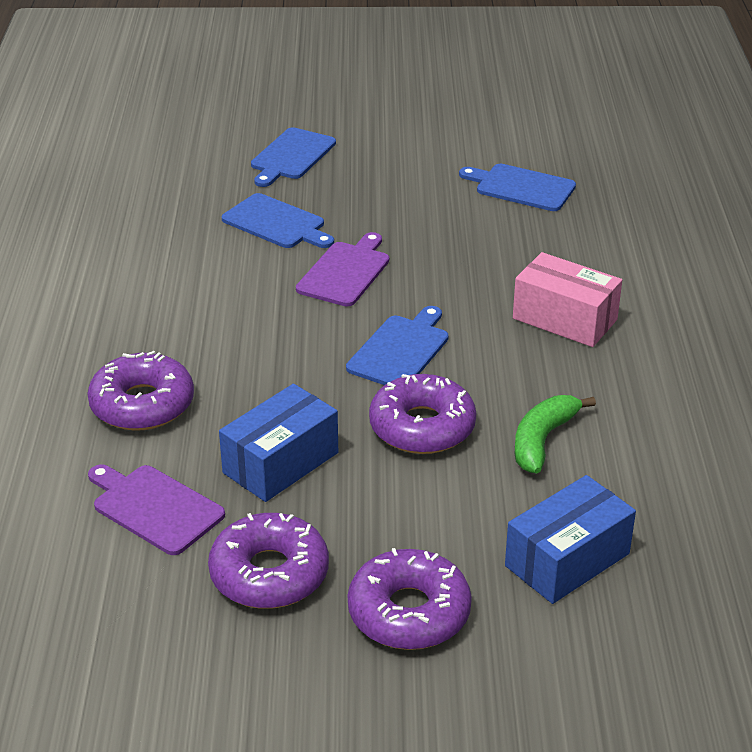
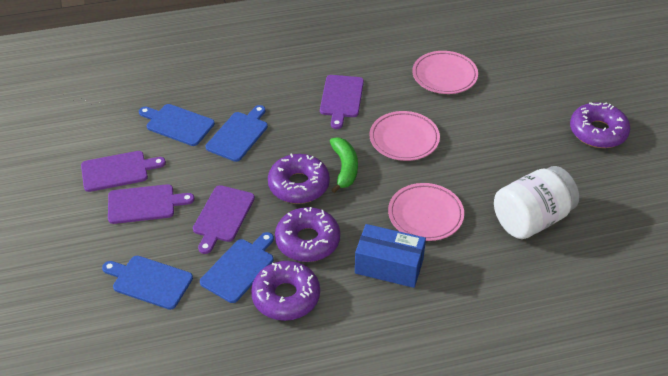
blue box: 2 -> 1
pink box: 1 -> 0
pink plate: 0 -> 3
purple cutting board: 2 -> 4
white jar: 0 -> 1

